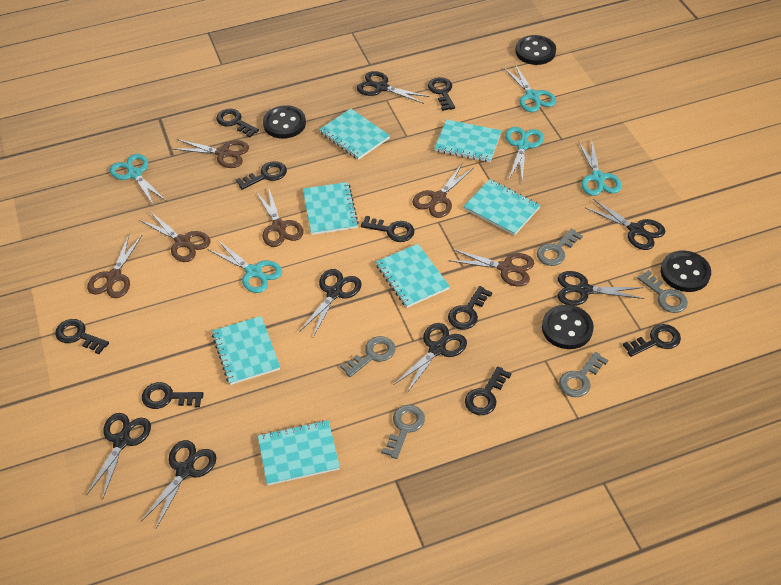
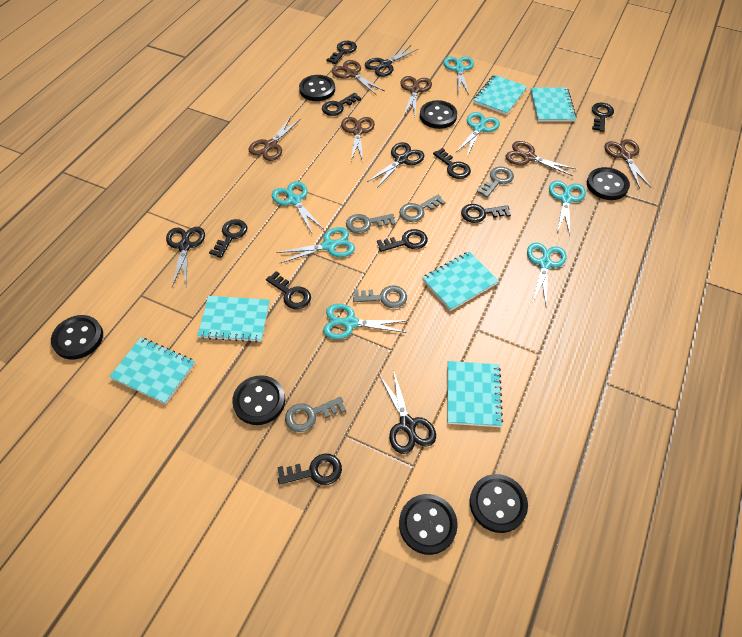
black button: 4 -> 7
black scissors: 7 -> 4
turquoise notebook: 7 -> 6
turquoise scissors: 5 -> 7

